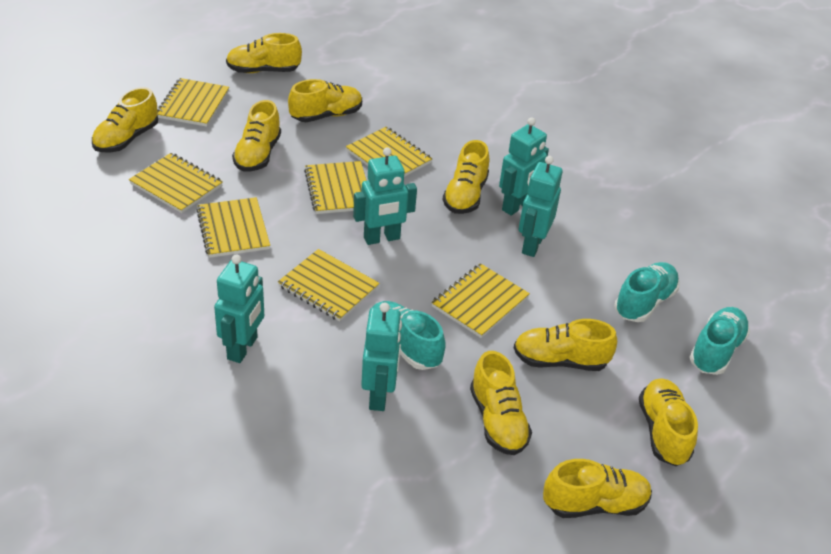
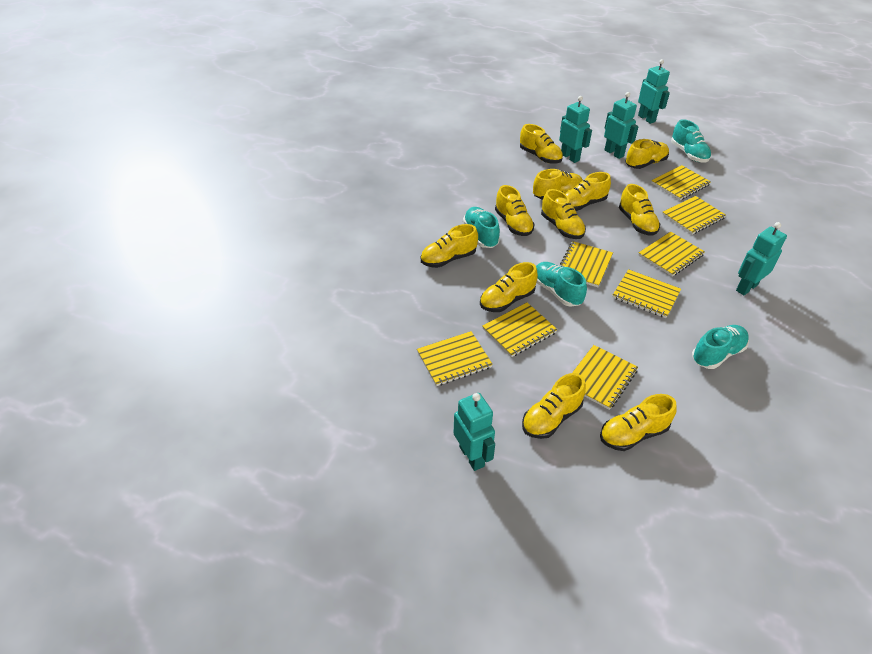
turquoise shoe: 3 -> 4
yellow notebook: 7 -> 8
yellow shoe: 9 -> 11

